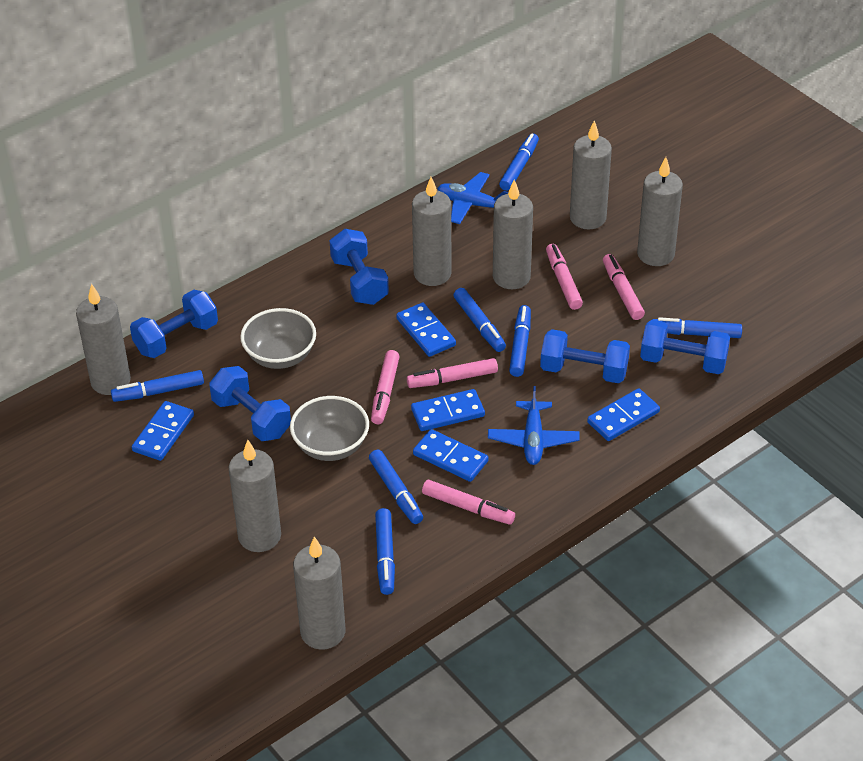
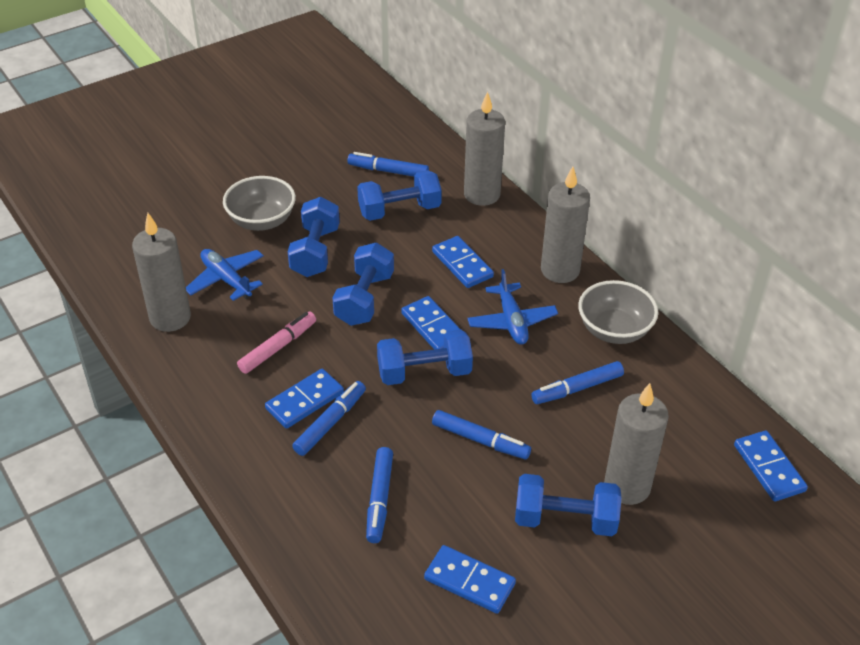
blue marker: 7 -> 5
grey candle: 7 -> 4
pink marker: 5 -> 1

